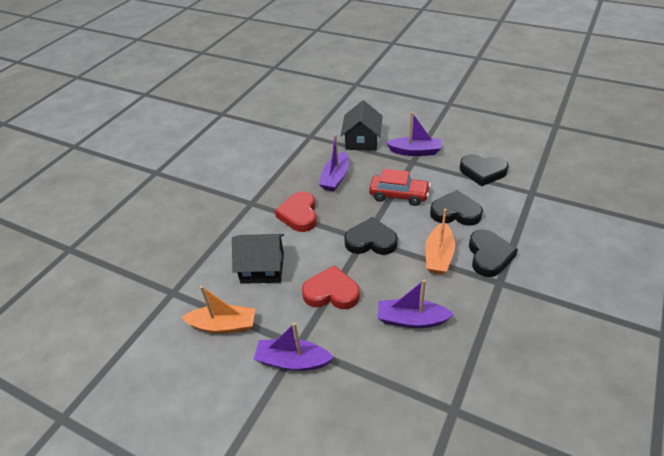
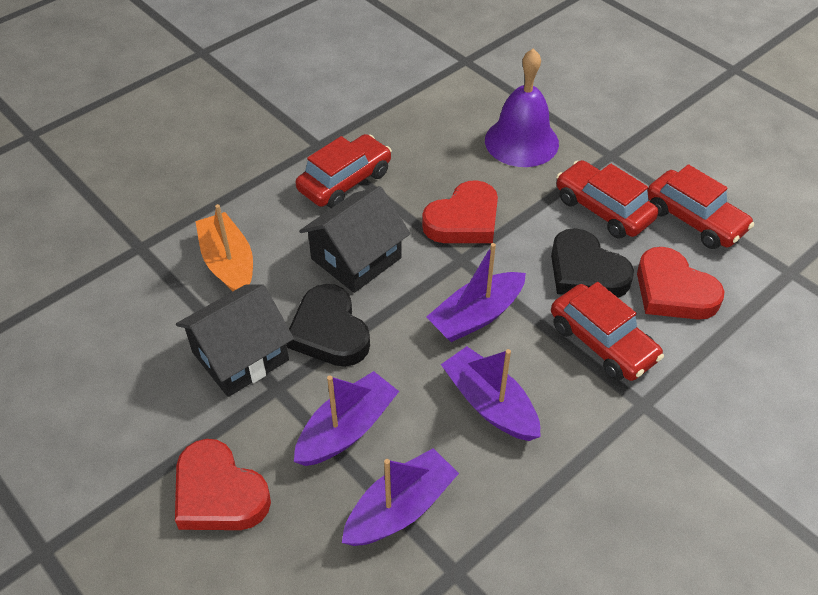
black heart: 4 -> 2
orange boat: 2 -> 1
purple bell: 0 -> 1
red car: 1 -> 4
red heart: 2 -> 3

